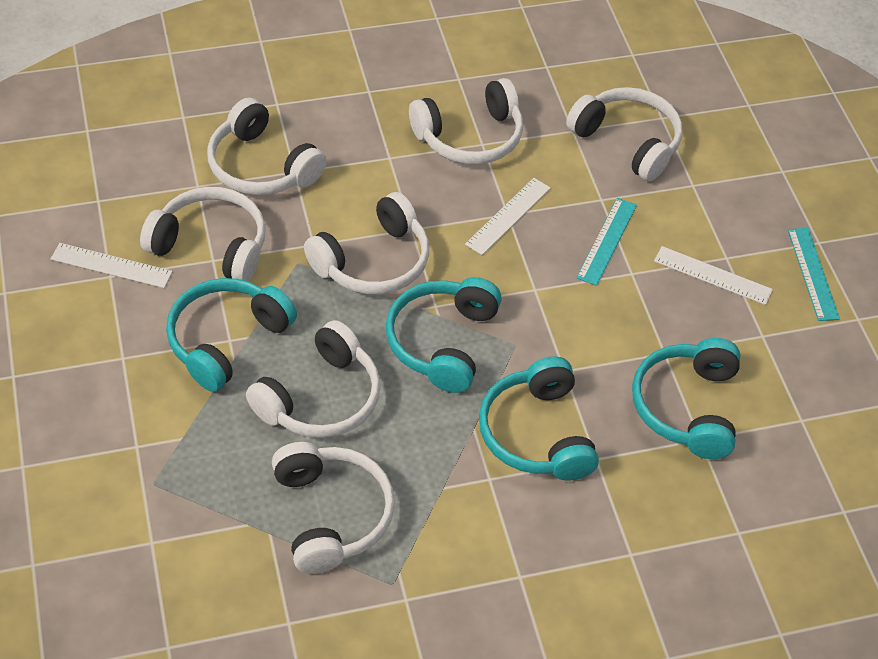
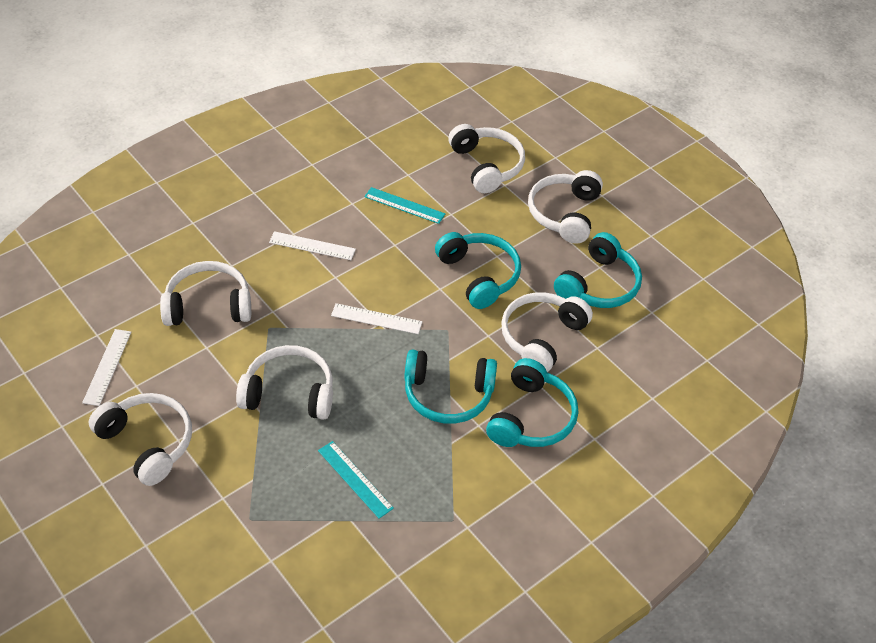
white headphones: 7 -> 6

